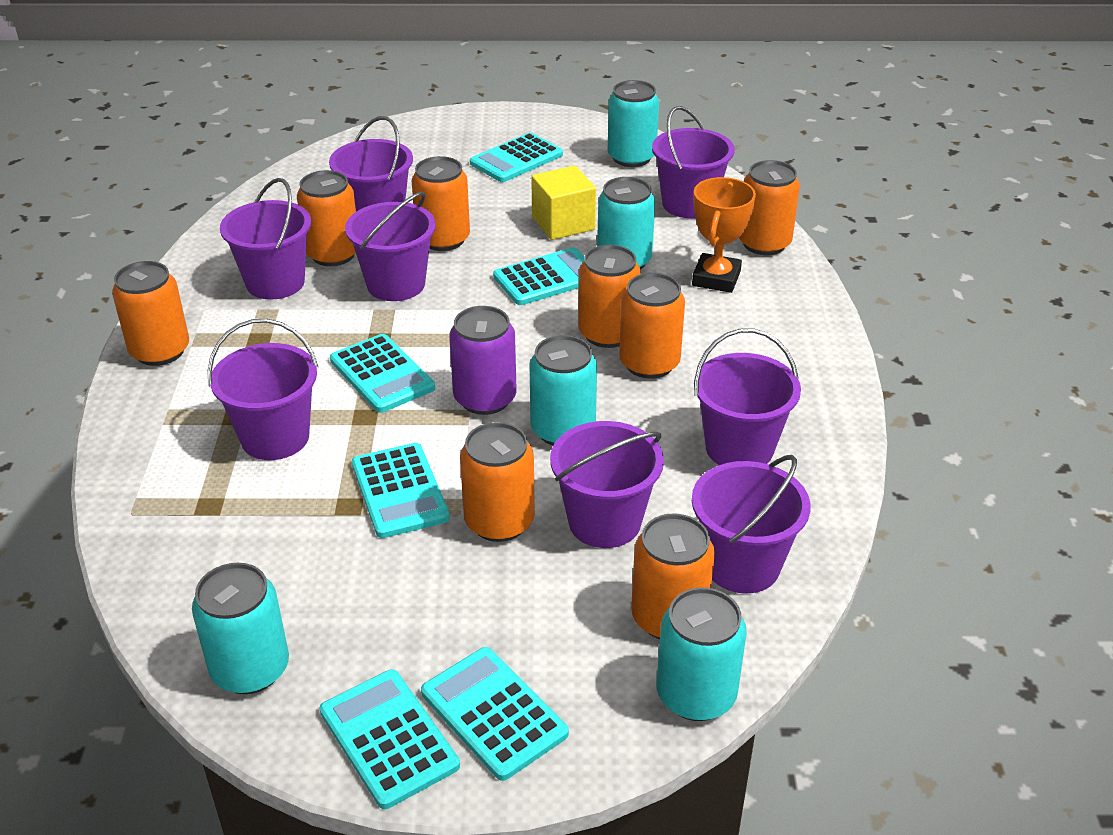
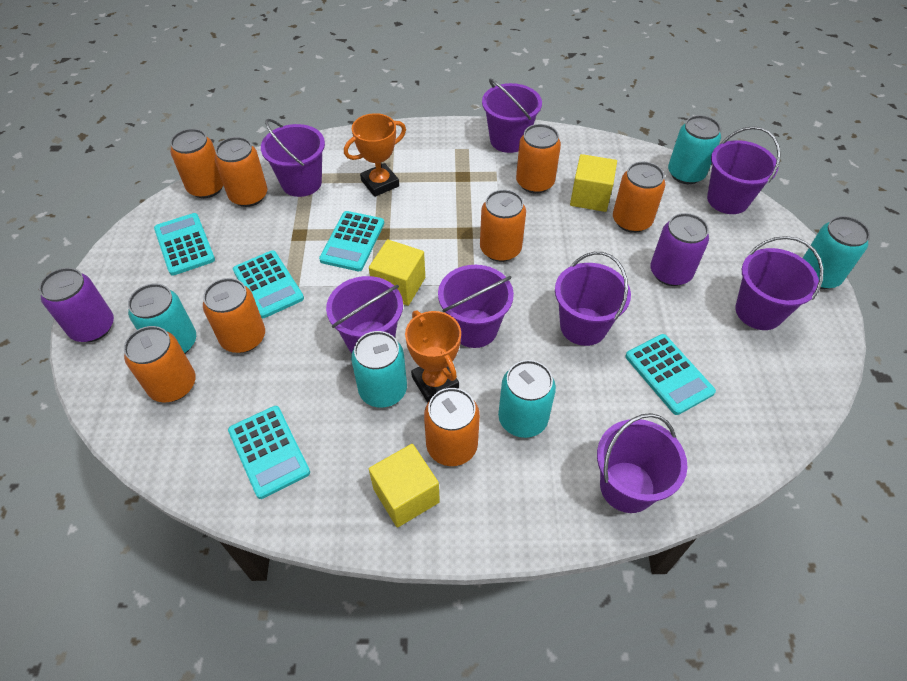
orange trophy: 1 -> 2
purple can: 1 -> 2
turquoise calculator: 6 -> 5
yellow cube: 1 -> 3

